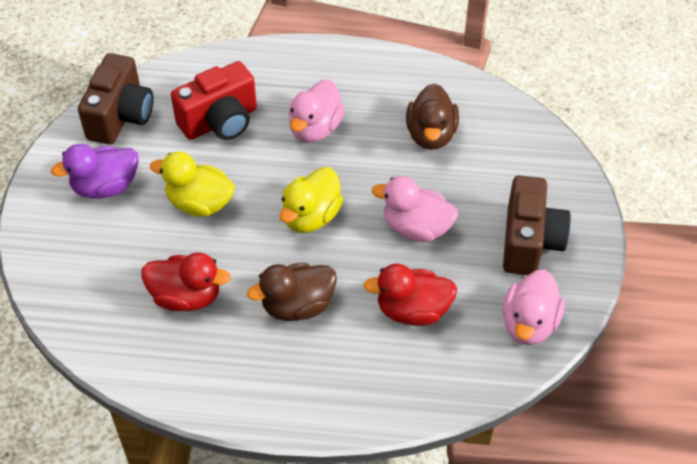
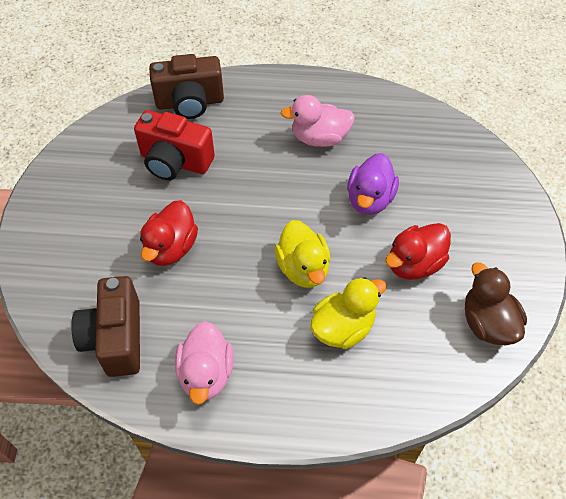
brown duck: 2 -> 1
pink duck: 3 -> 2

